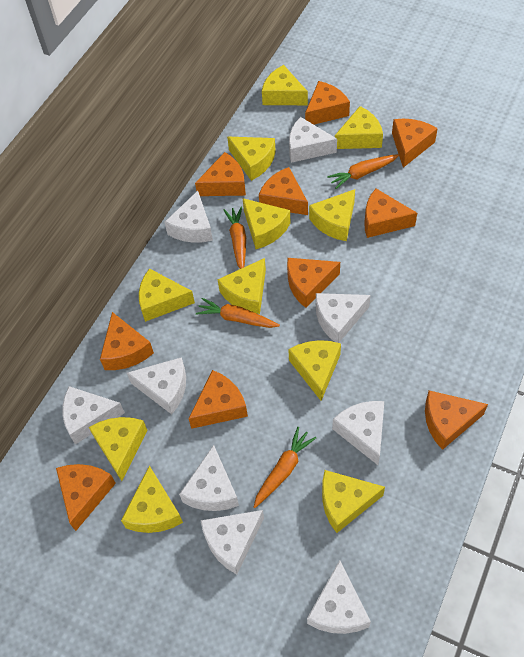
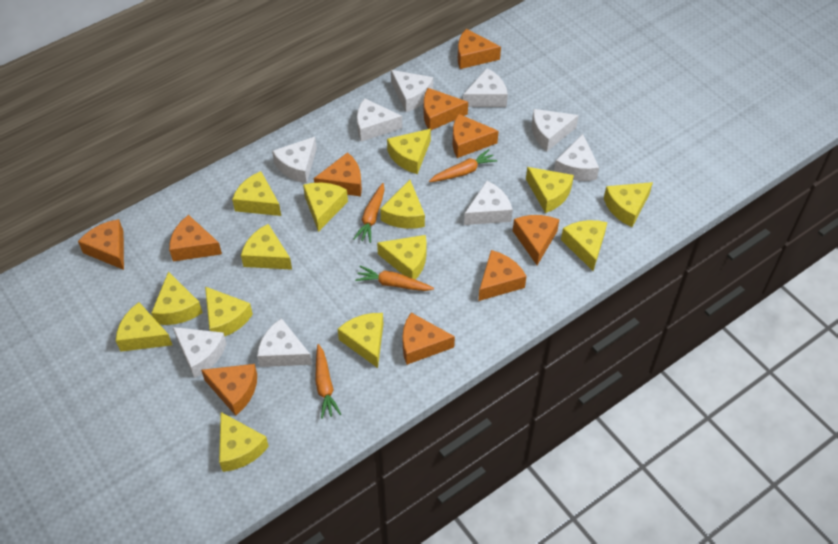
yellow cheese: 11 -> 14

